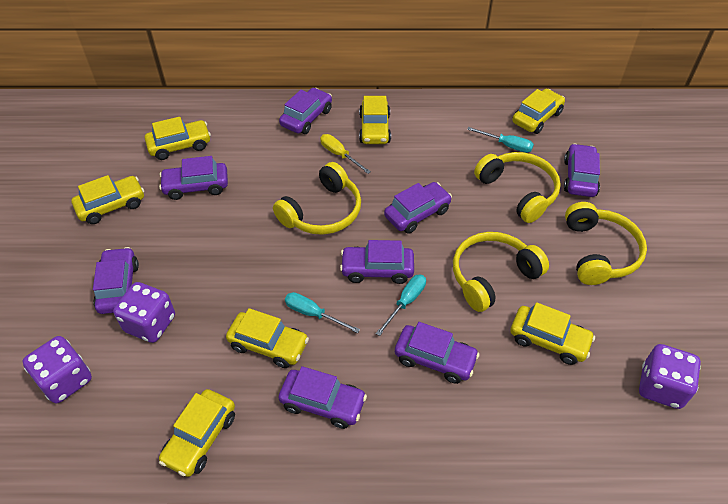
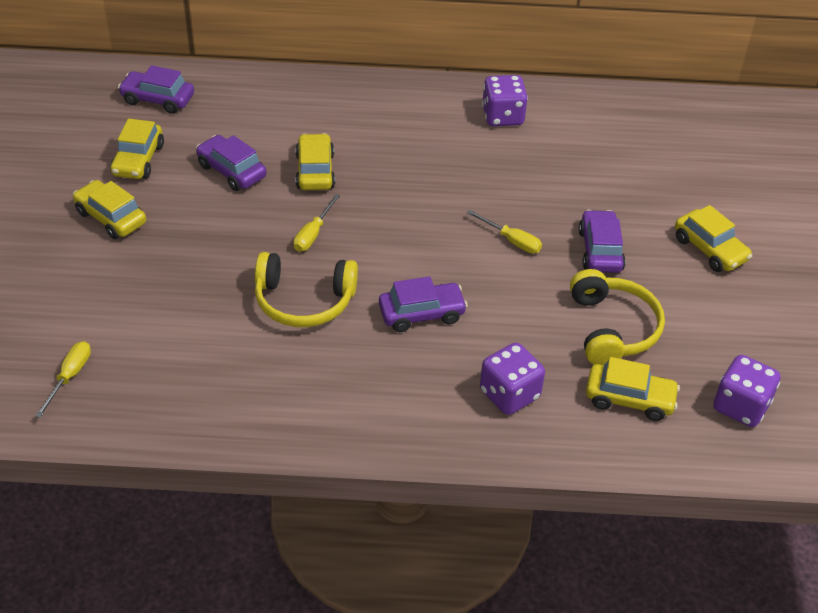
purple car: 8 -> 4
turquoise screwdriver: 3 -> 0
yellow car: 7 -> 5
yellow headphones: 4 -> 2
yellow screwdriver: 1 -> 3

